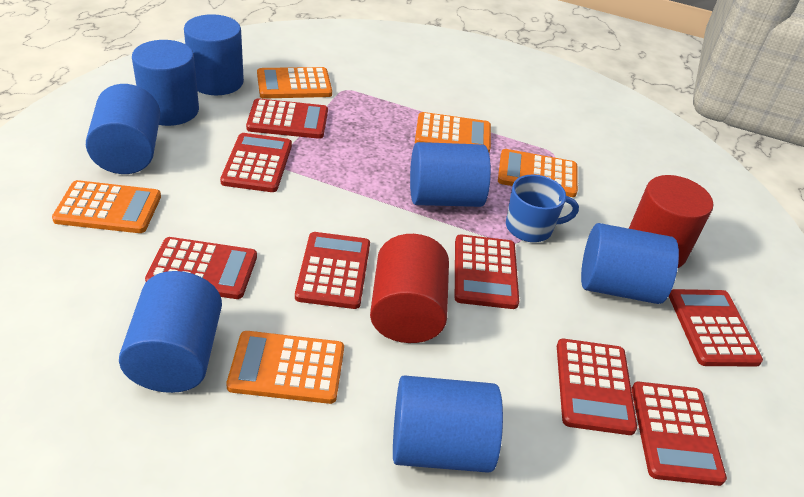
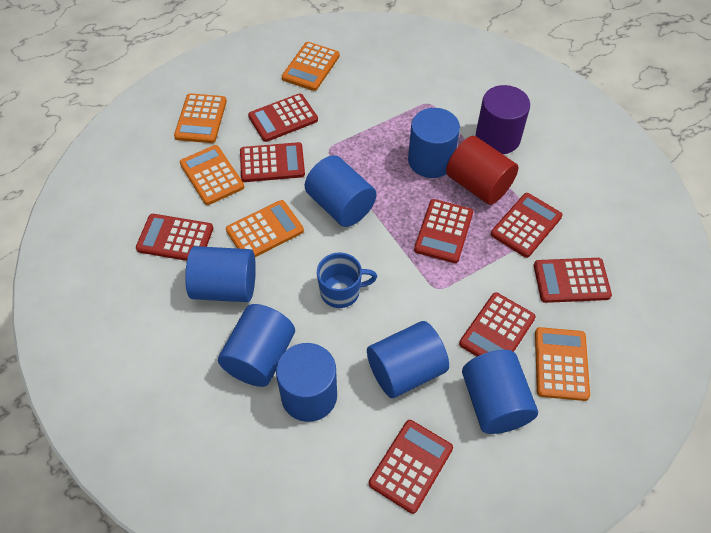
purple cylinder: 0 -> 1
red cylinder: 2 -> 1

